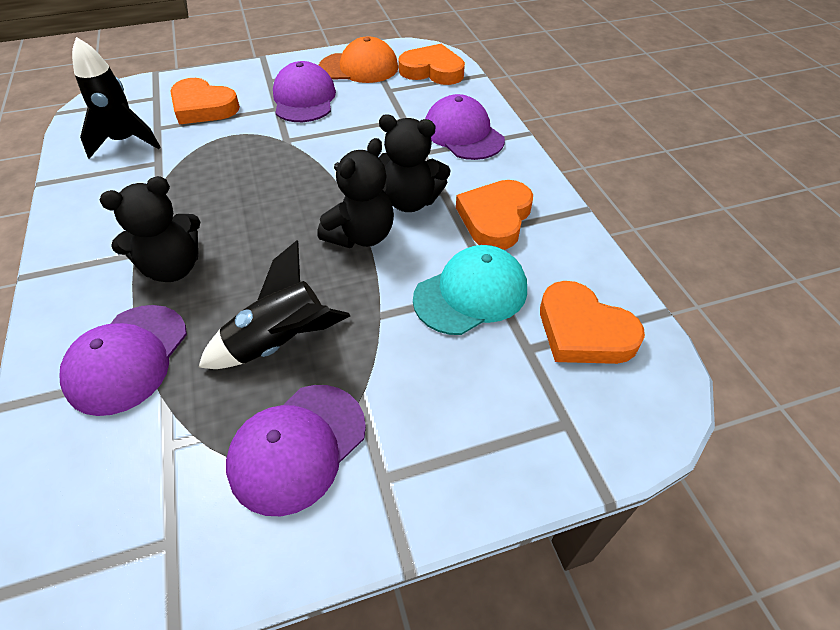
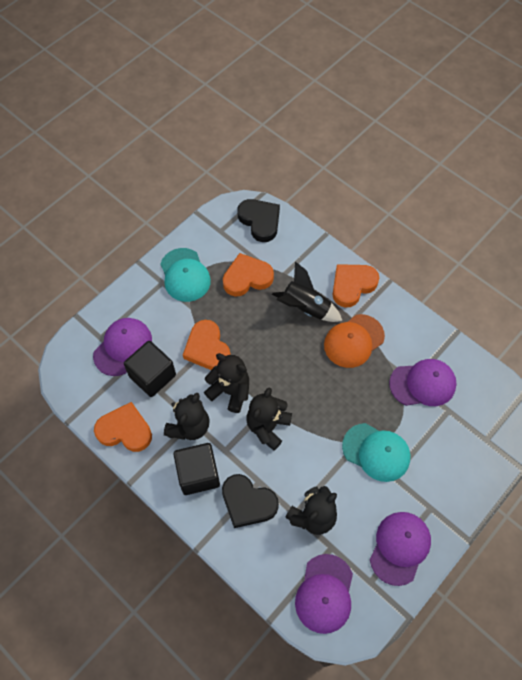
black cube: 0 -> 2
black heart: 0 -> 2
black rocket: 2 -> 1
black teddy bear: 3 -> 4
turquoise cap: 1 -> 2

